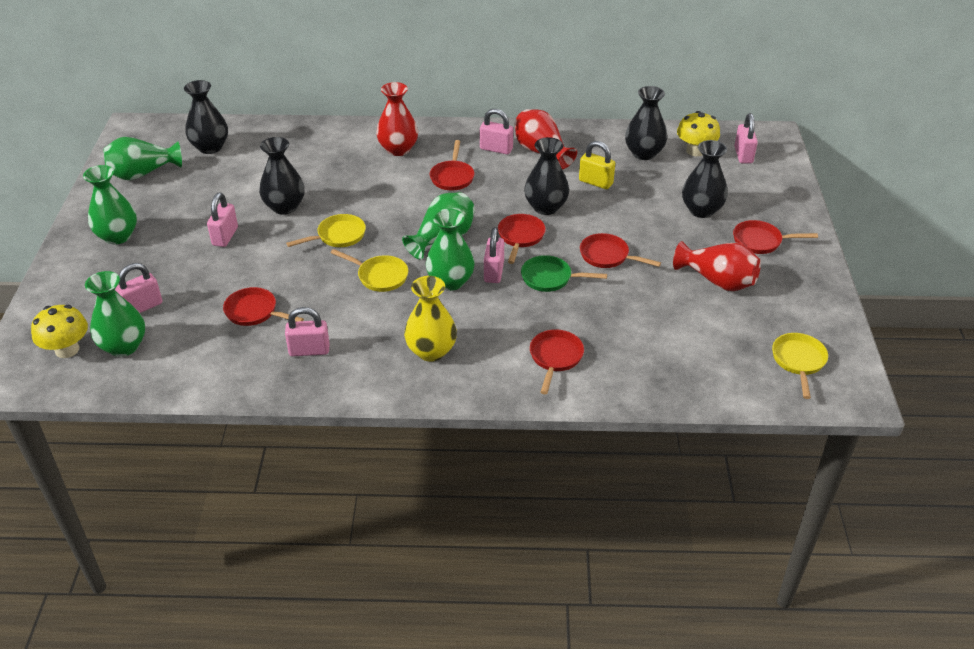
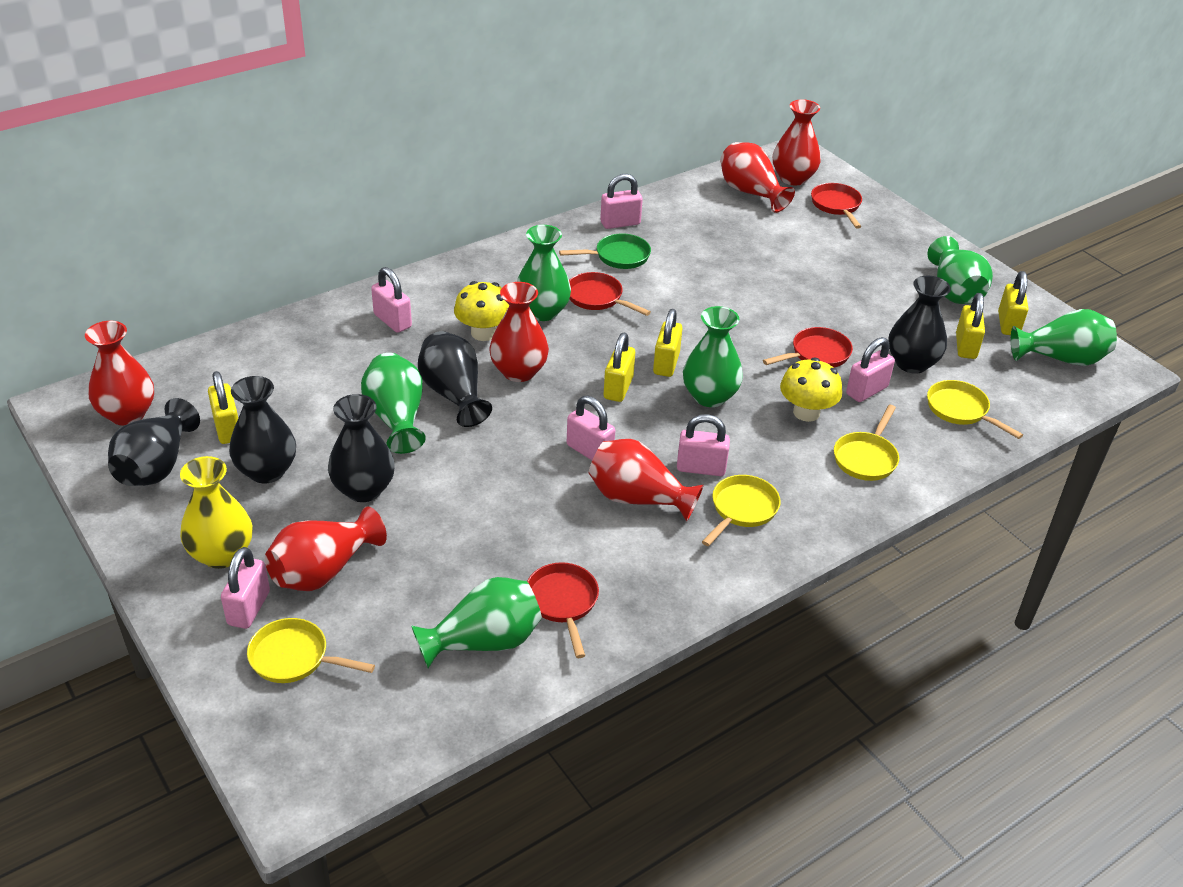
green vase: 5 -> 6
red pan: 6 -> 4
red vase: 3 -> 6
yellow padlock: 1 -> 5
yellow pan: 3 -> 4

